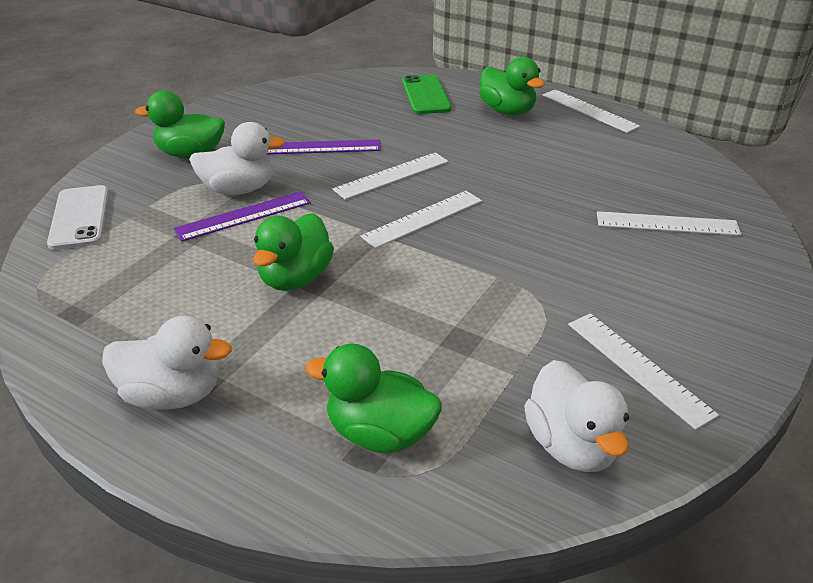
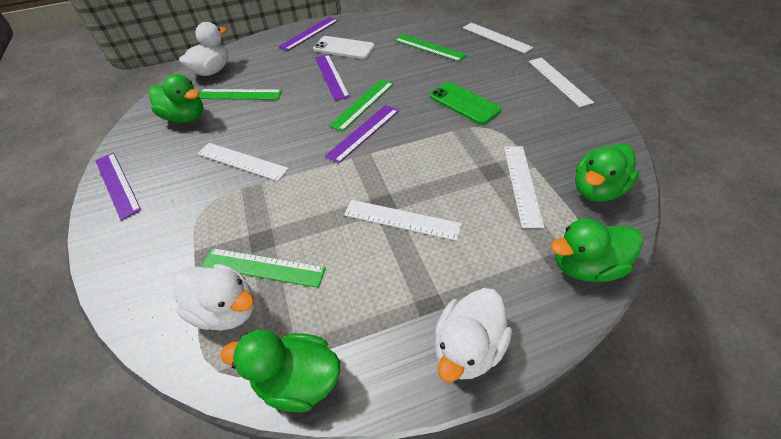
green ruler: 0 -> 4
purple ruler: 2 -> 4

